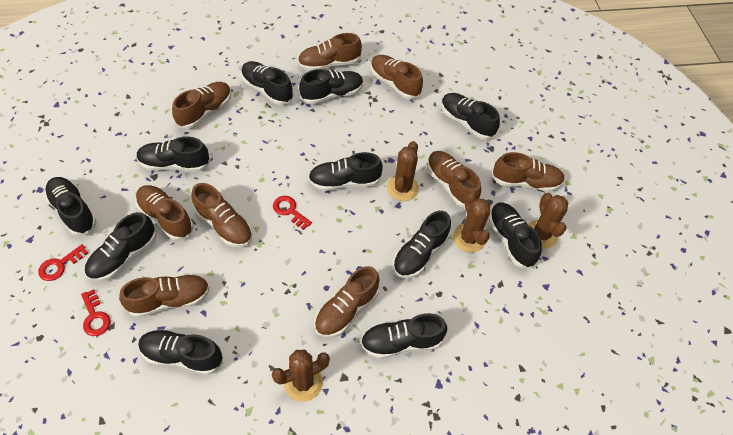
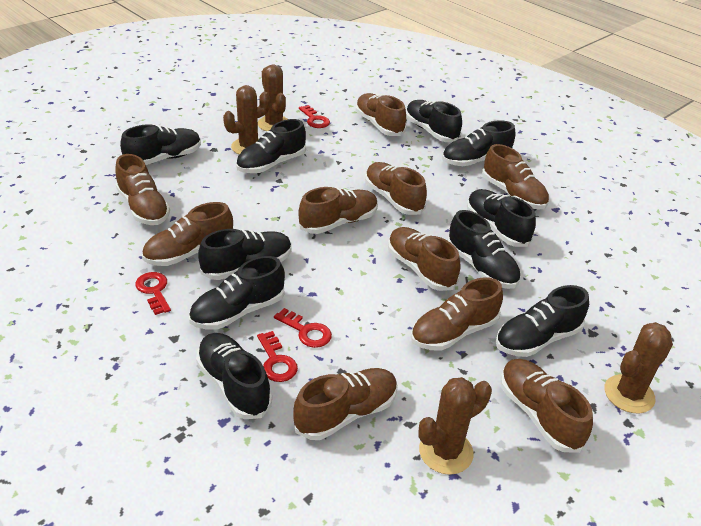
black shoe: 11 -> 10
brown shoe: 9 -> 10
red key: 3 -> 4

